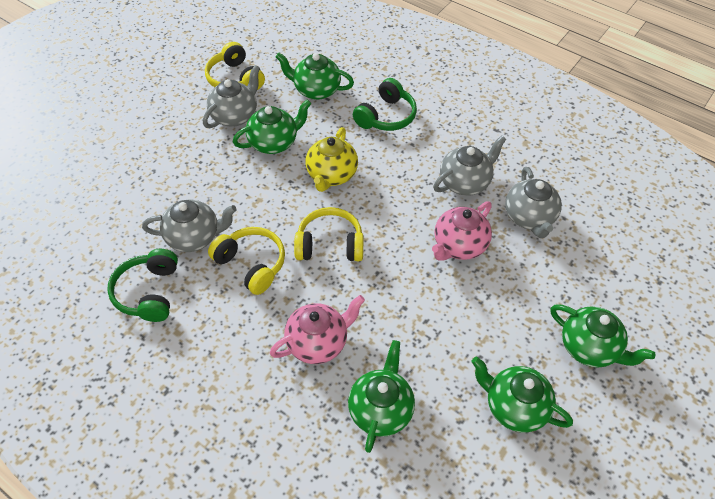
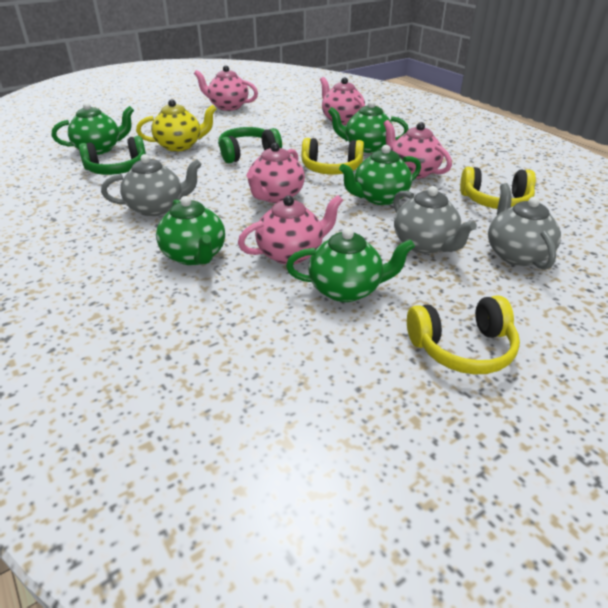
grey teapot: 4 -> 3
pink teapot: 2 -> 5

